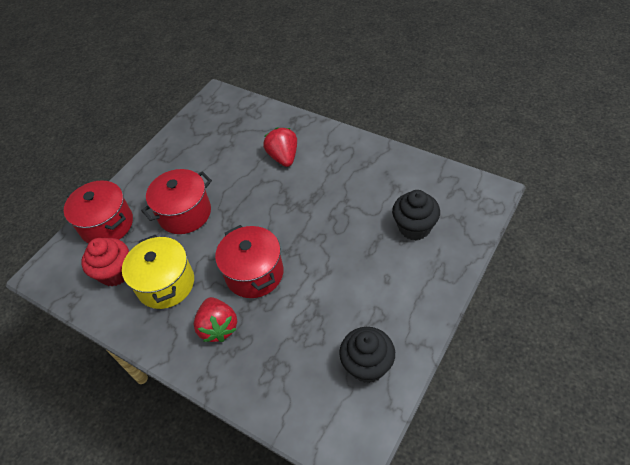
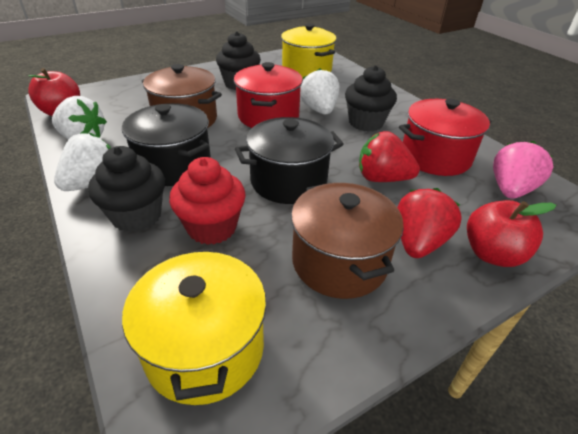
black cupcake: 2 -> 3
black pot: 0 -> 2
brown pot: 0 -> 2
pink strawberry: 0 -> 1
red apple: 0 -> 2
red pot: 3 -> 2
white strawberry: 0 -> 3
yellow pot: 1 -> 2

